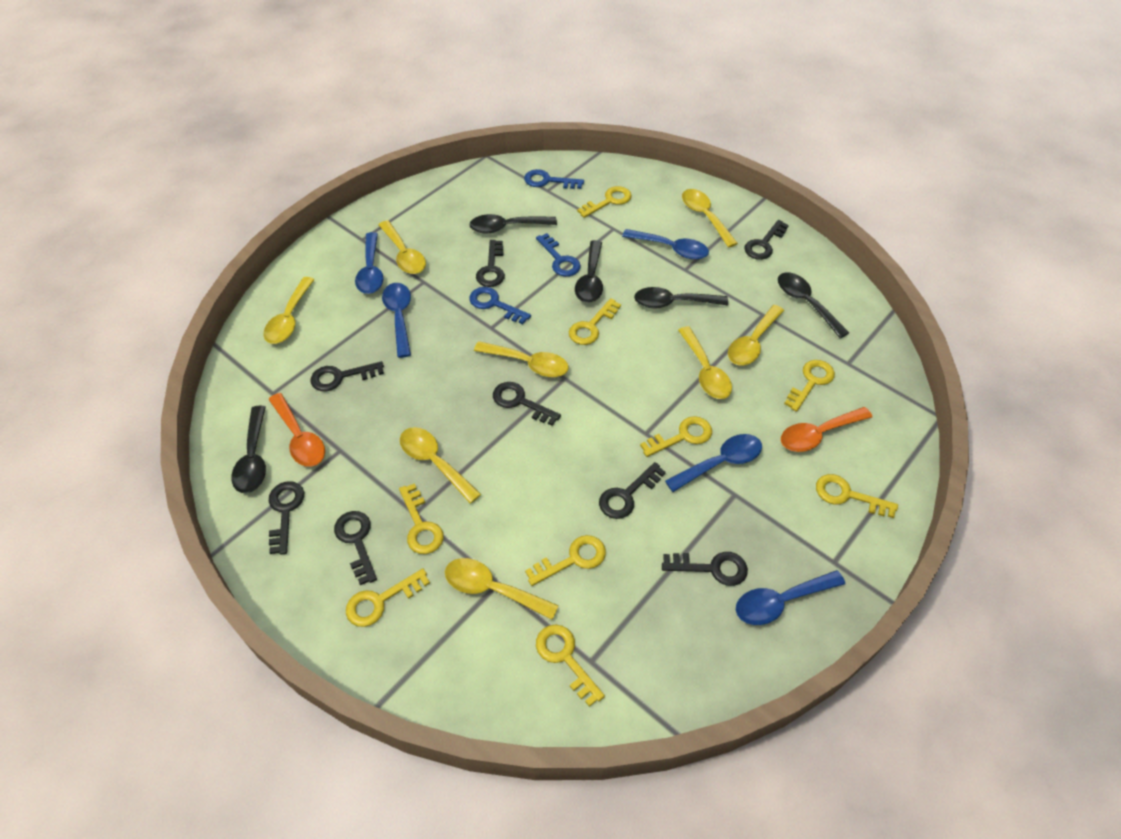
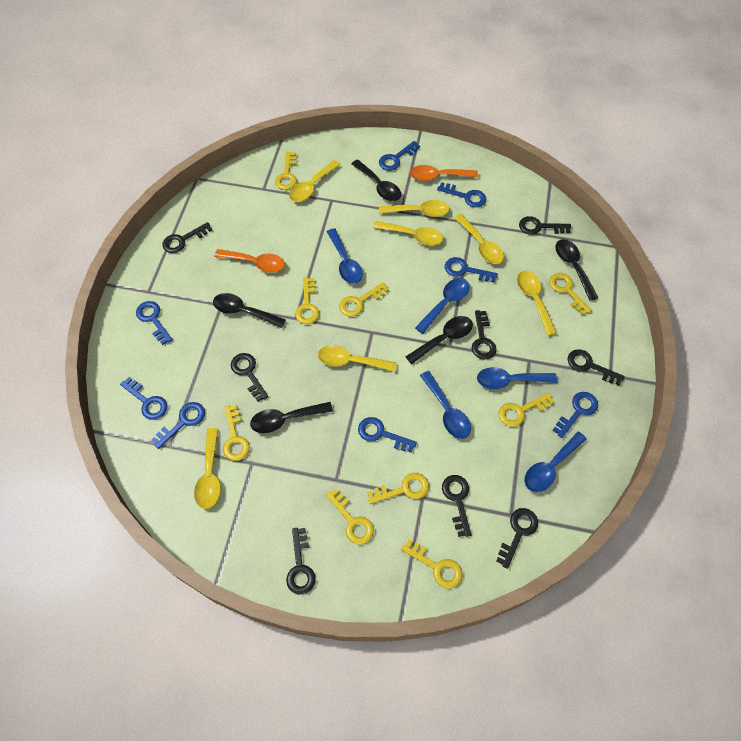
blue key: 3 -> 8
yellow spoon: 8 -> 7

